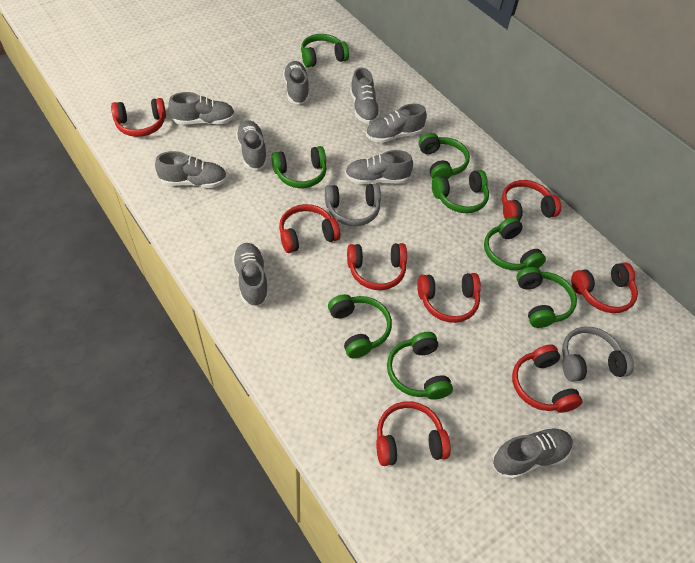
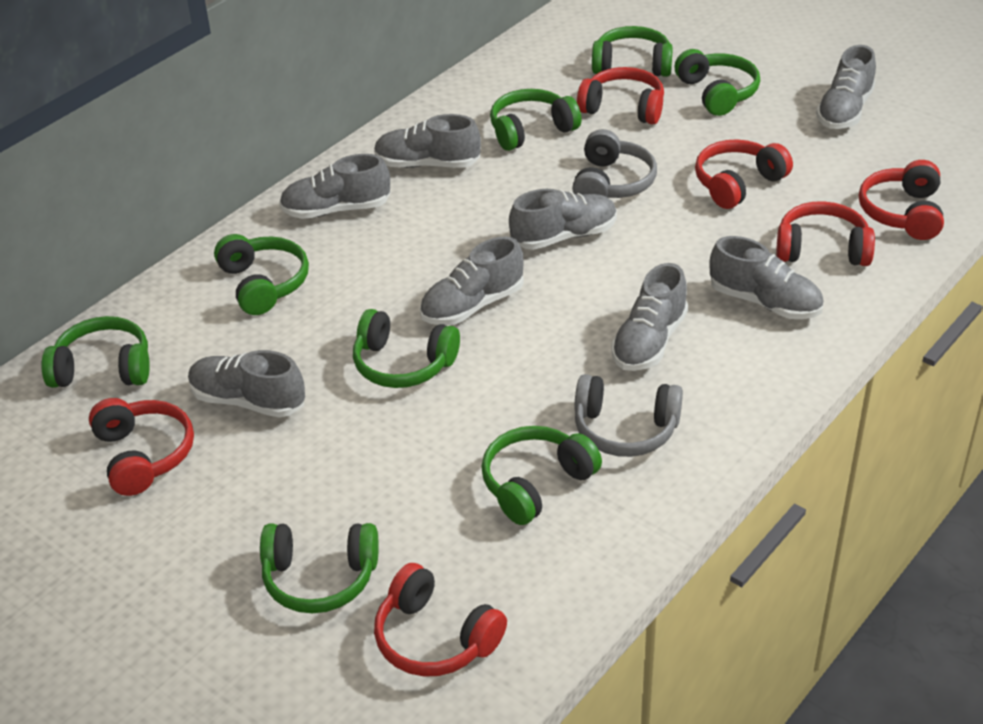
grey shoe: 9 -> 8
red headphones: 8 -> 6

